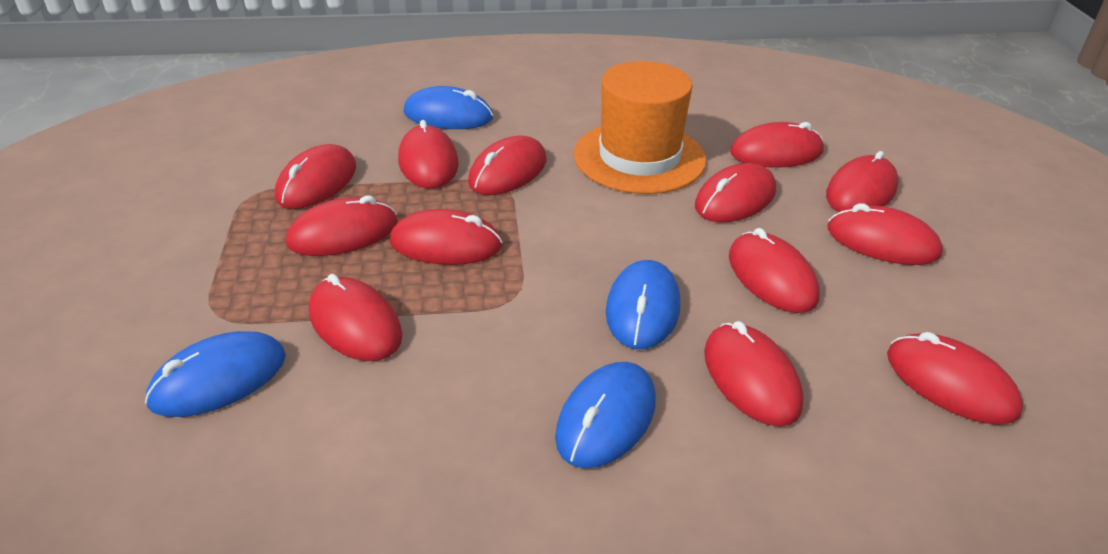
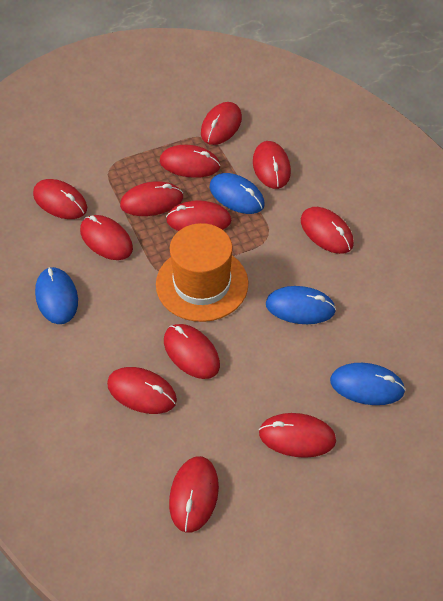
red mouse: 13 -> 12

